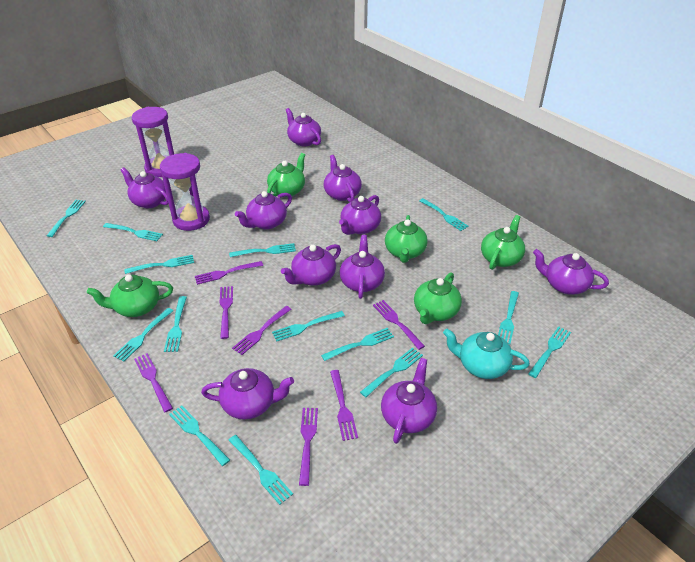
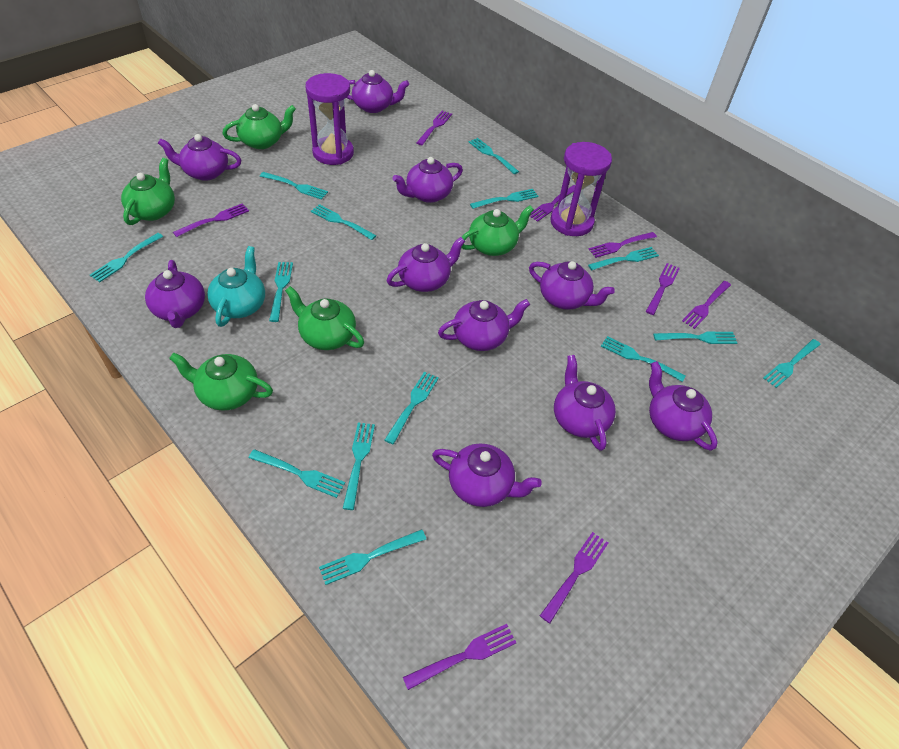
purple fork: 7 -> 8

